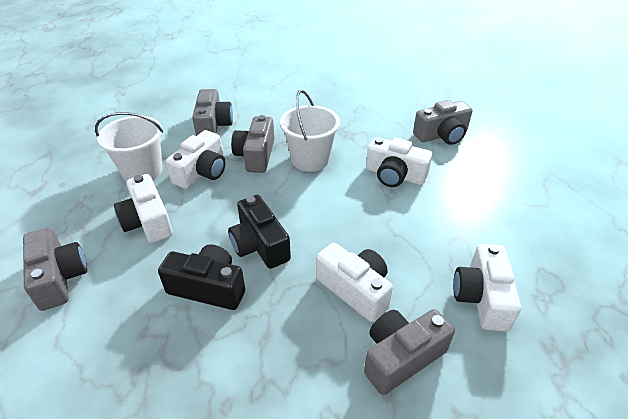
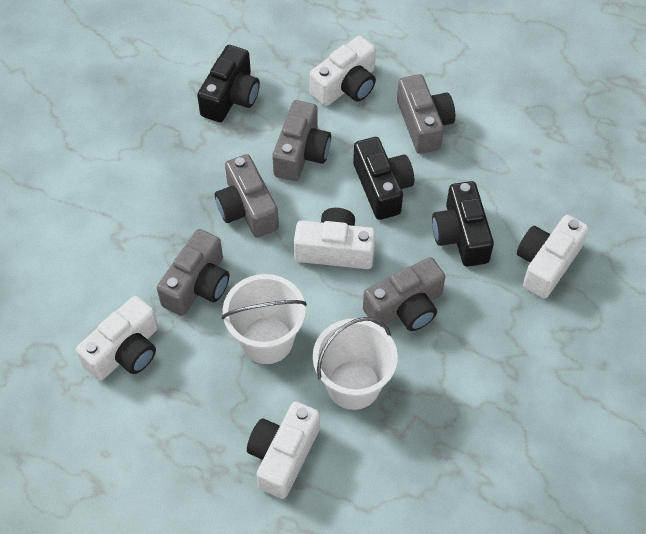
black camera: 2 -> 3

